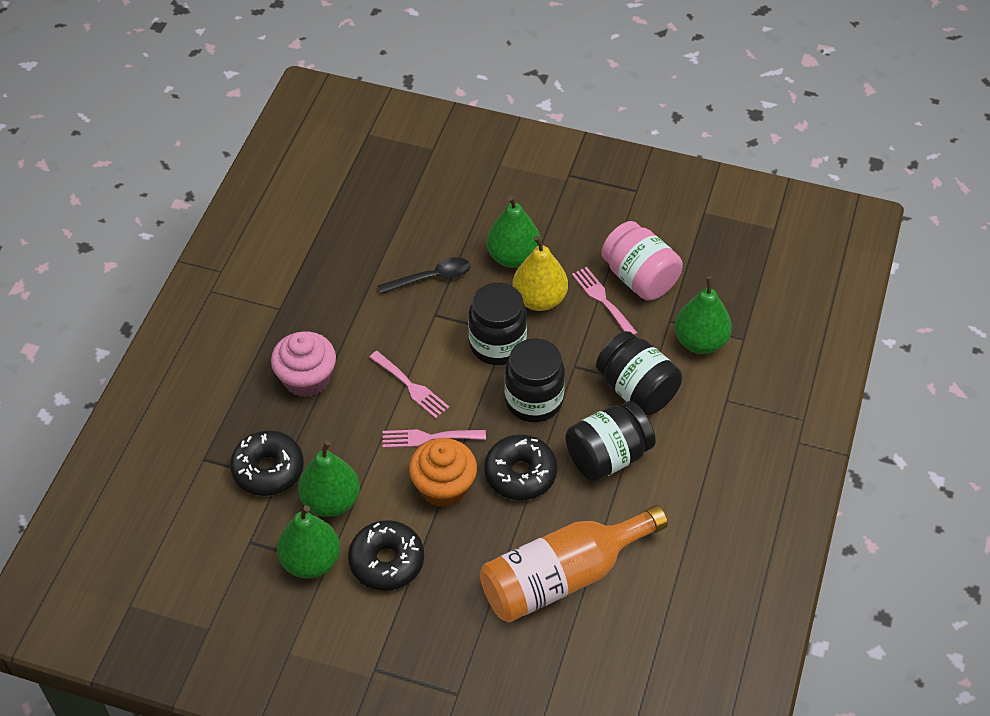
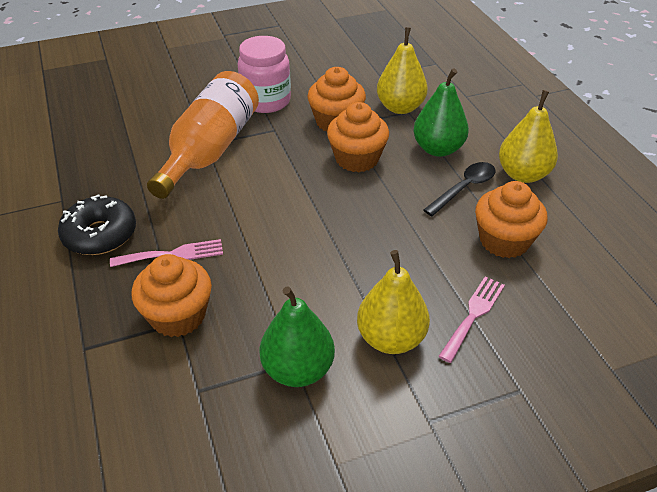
black donut: 3 -> 1
black jar: 4 -> 0
green pear: 4 -> 2
orange cupcake: 1 -> 4
pink cupcake: 1 -> 0
pink fork: 3 -> 2
yellow pear: 1 -> 3

